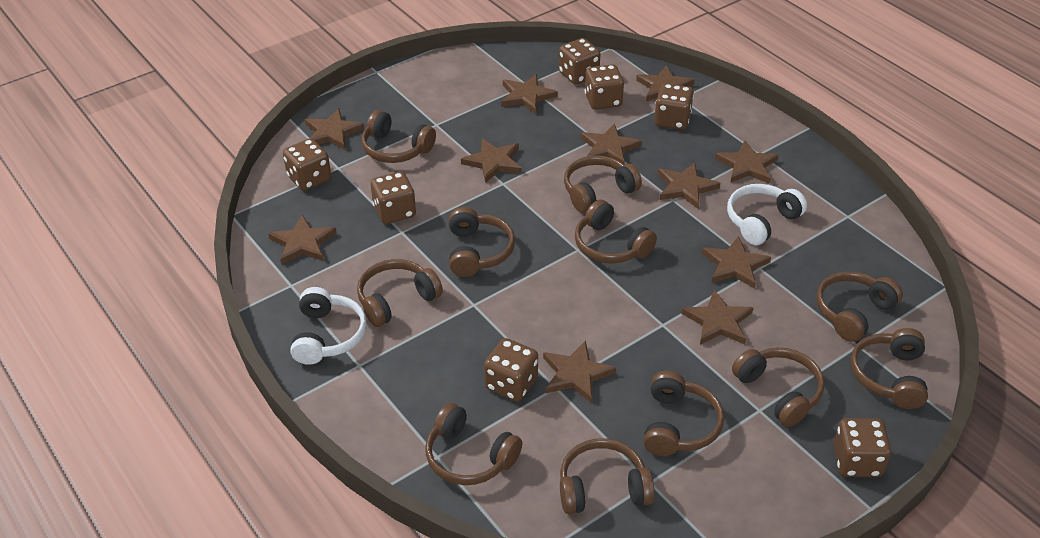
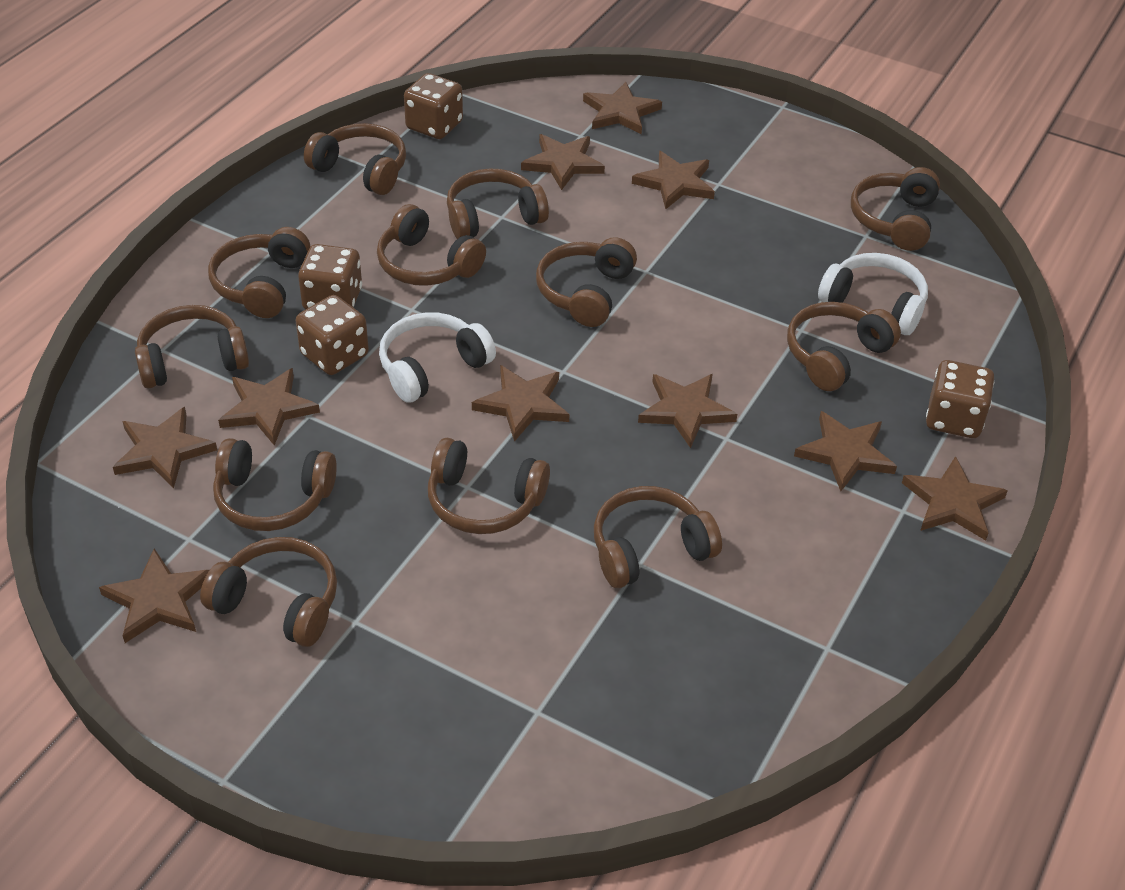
brown dice: 7 -> 4
brown headphones: 11 -> 12
brown star: 11 -> 10

